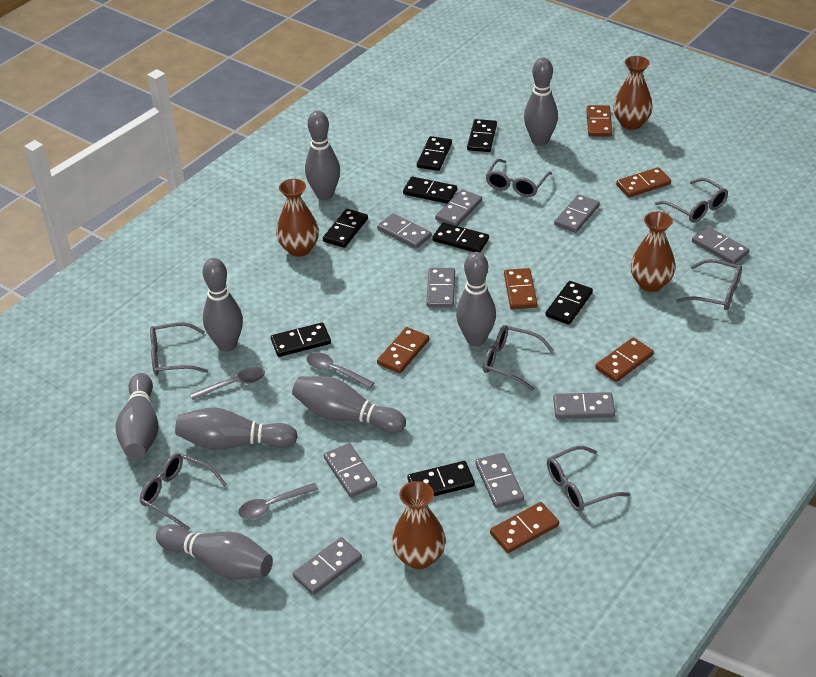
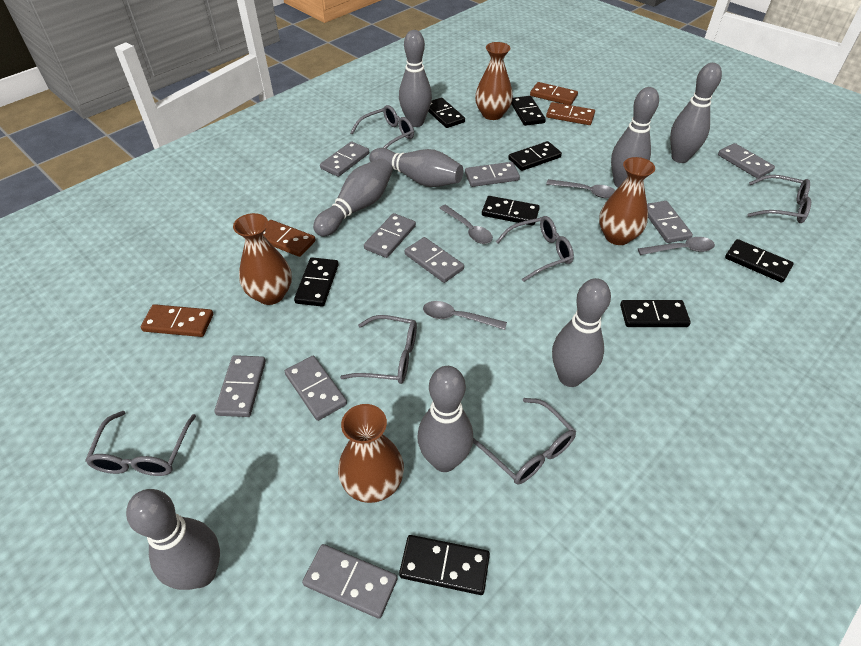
brown domino: 6 -> 4
grey glasses: 7 -> 6
grey spoon: 3 -> 4

